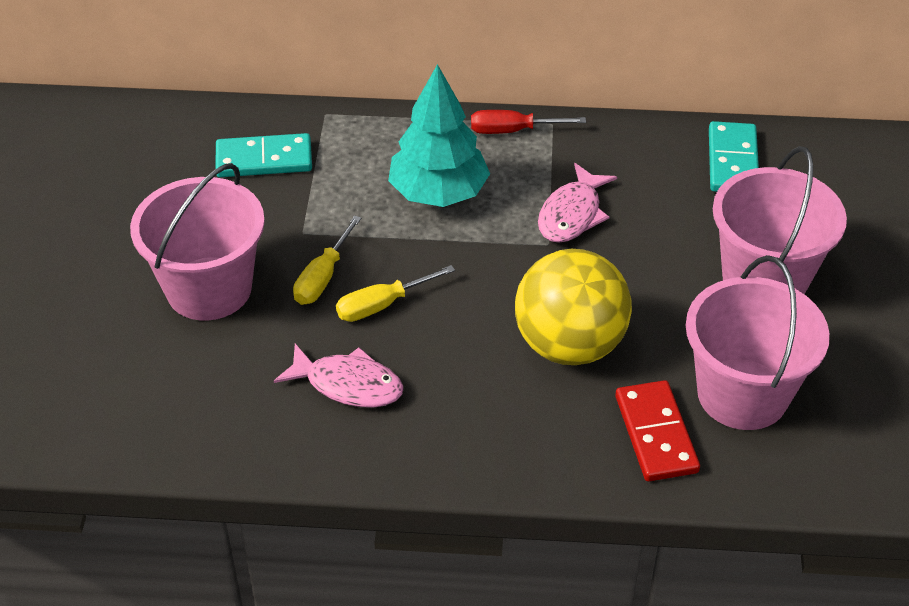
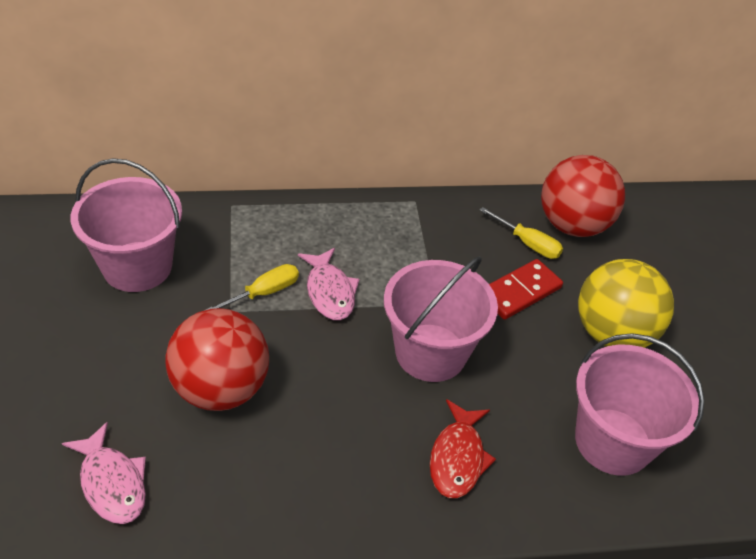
red ball: 0 -> 2
red fish: 0 -> 1
red screwdriver: 1 -> 0
turquoise domino: 2 -> 0
turquoise tree: 1 -> 0

